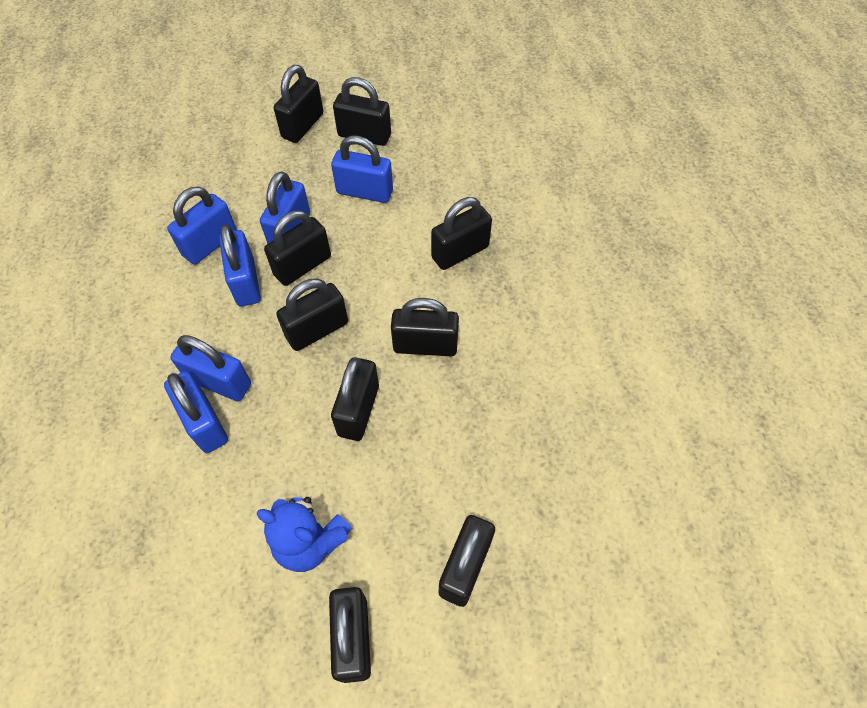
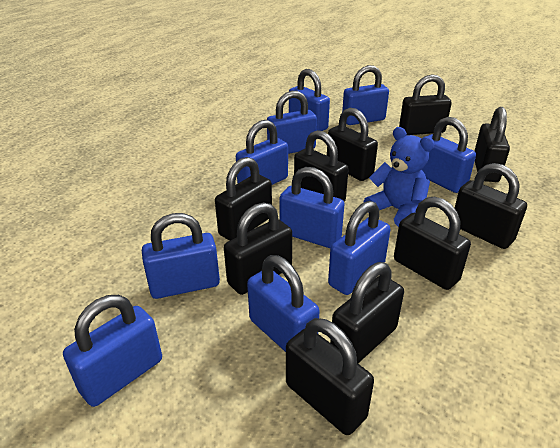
black padlock: 9 -> 10
blue padlock: 6 -> 10

